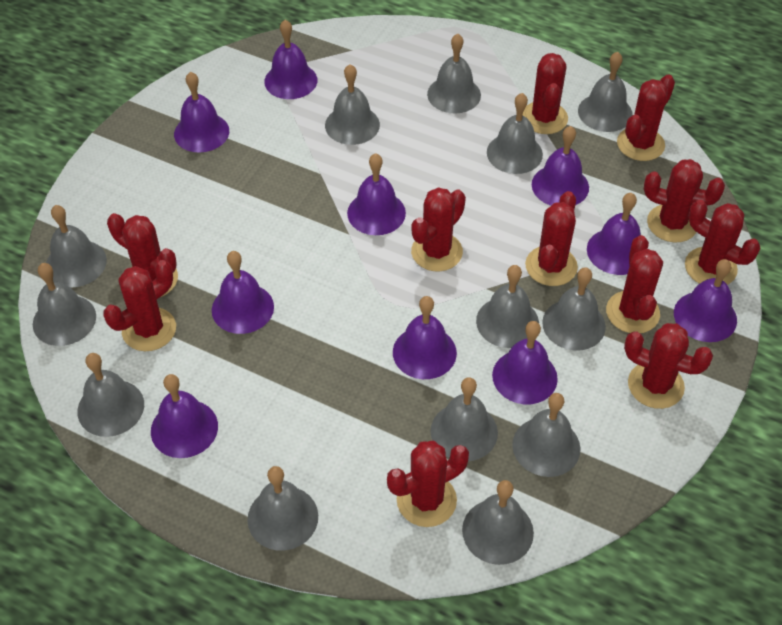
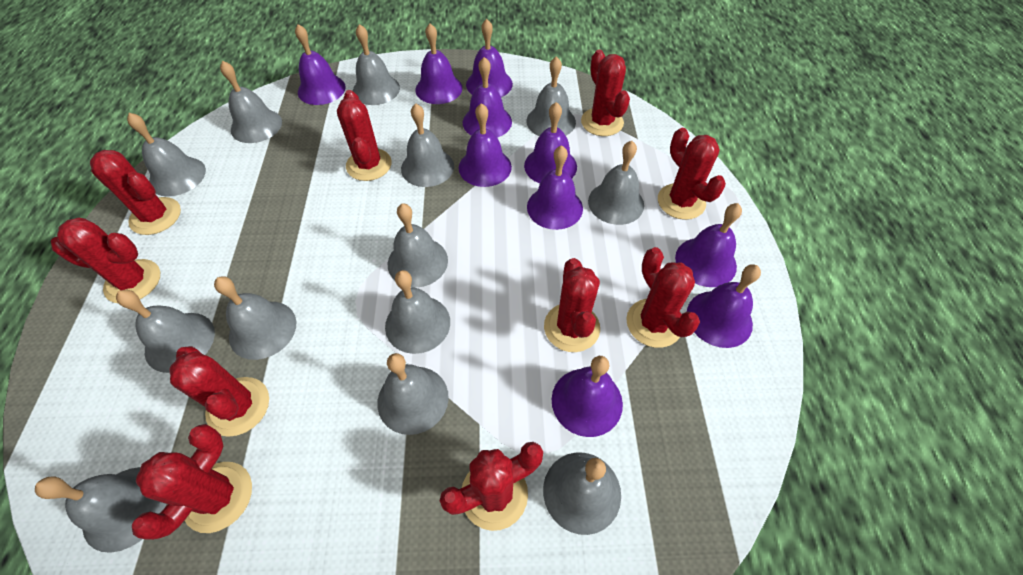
red cactus: 11 -> 10

